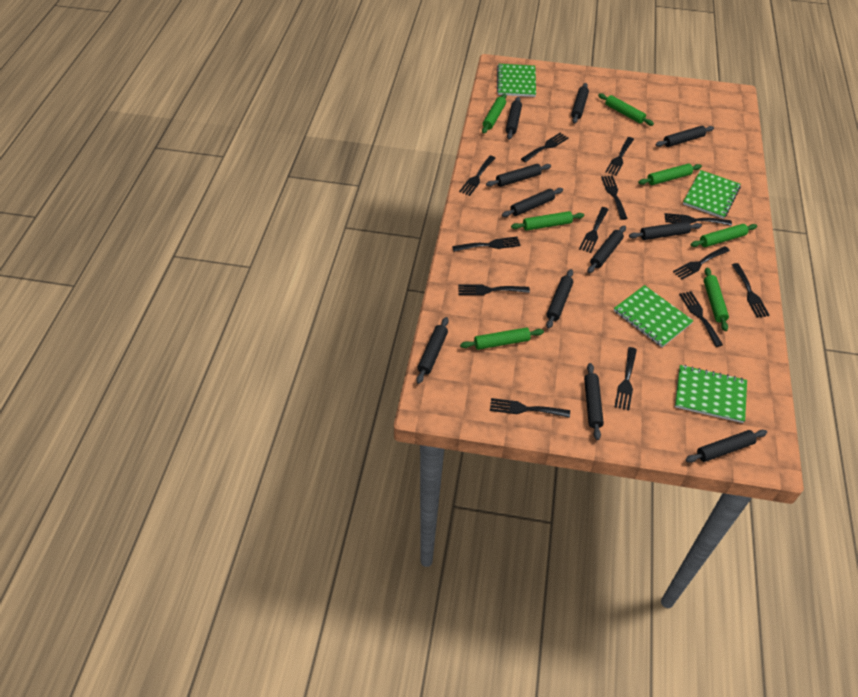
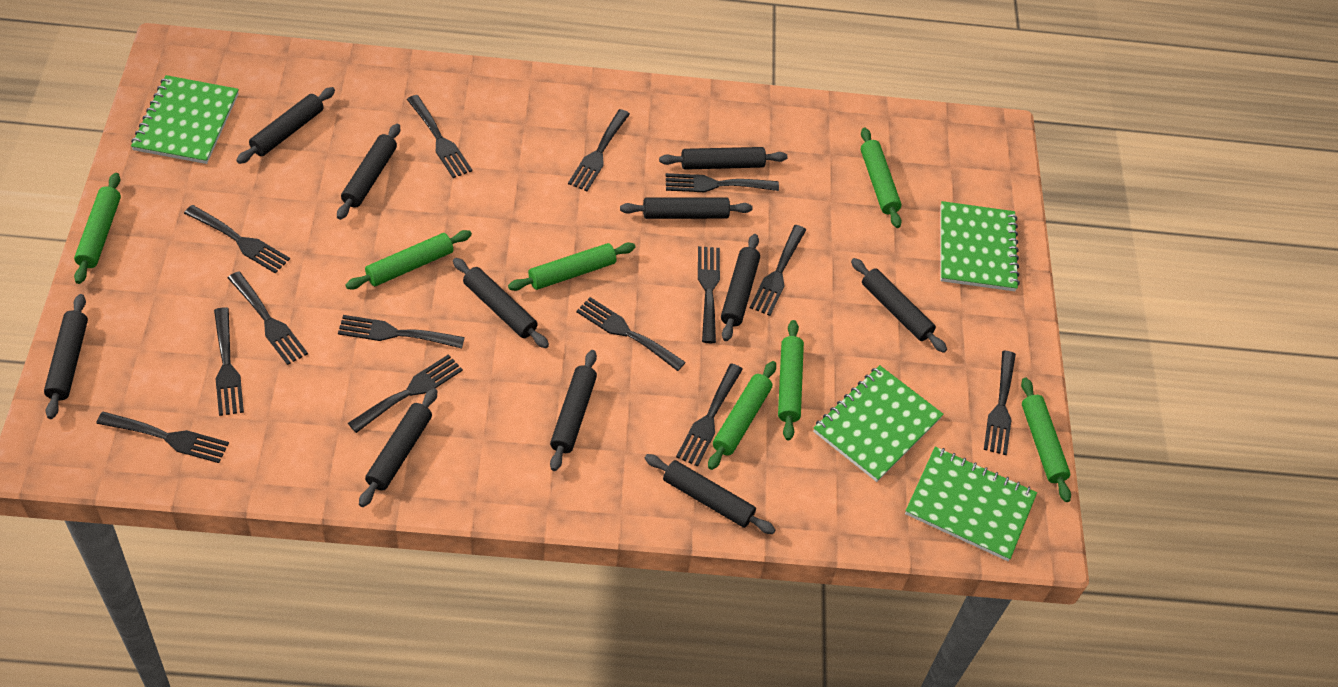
black fork: 13 -> 14

